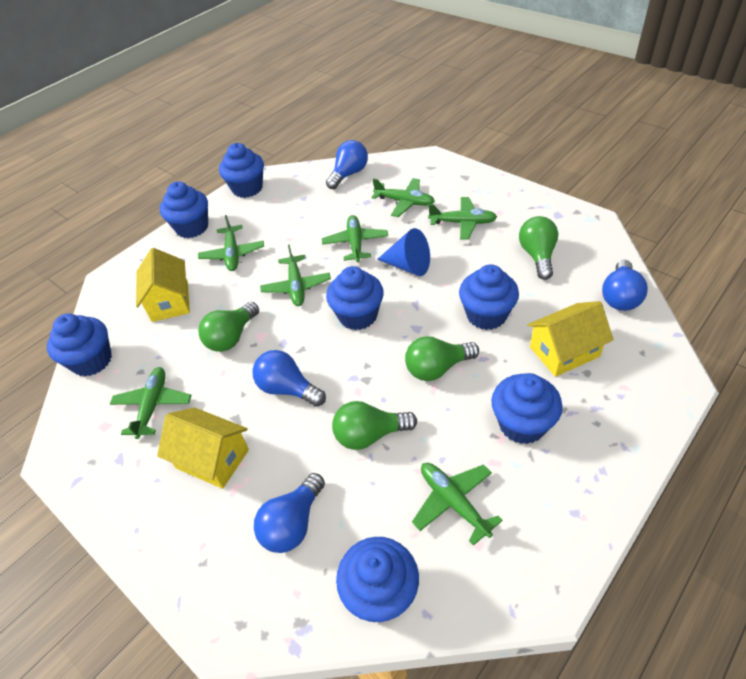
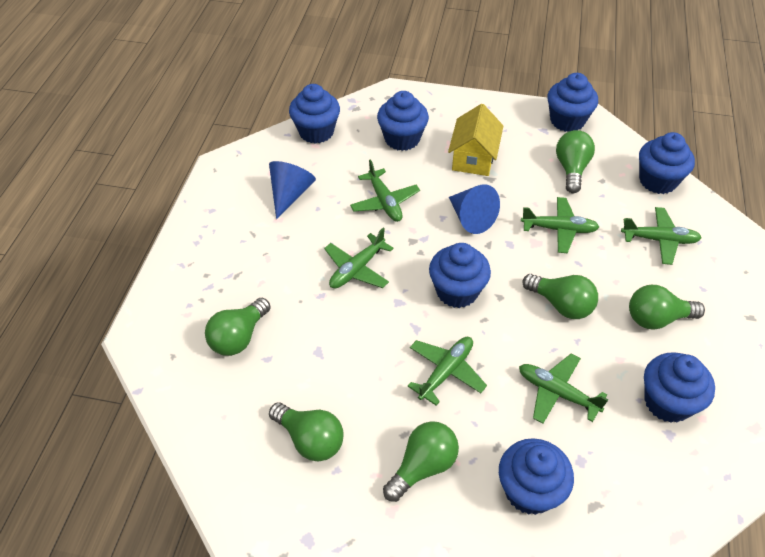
blue cone: 1 -> 2
blue light bulb: 4 -> 0
green light bulb: 4 -> 6
green plane: 7 -> 6
yellow house: 3 -> 1

